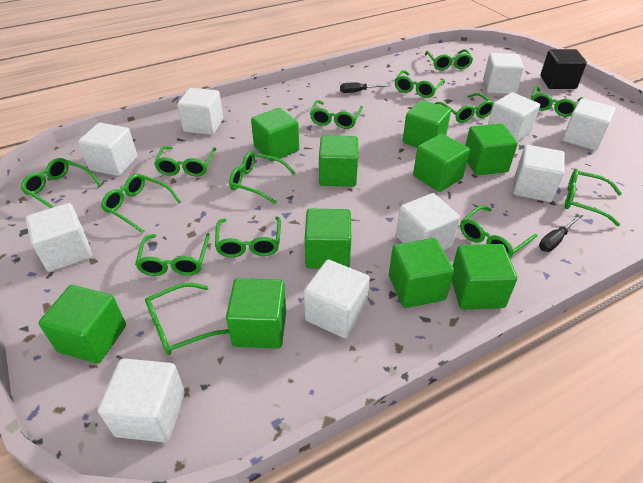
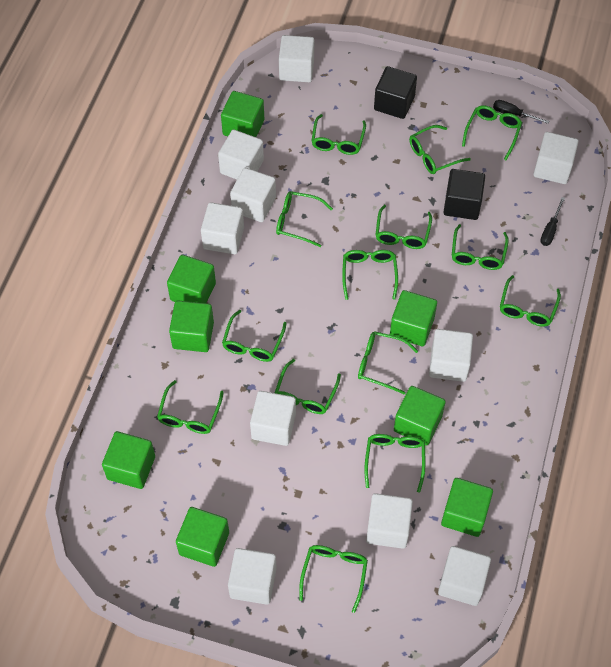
black cube: 1 -> 2
green cube: 10 -> 8

